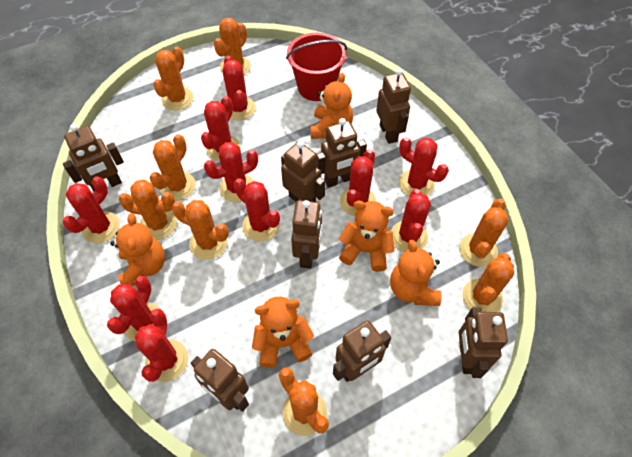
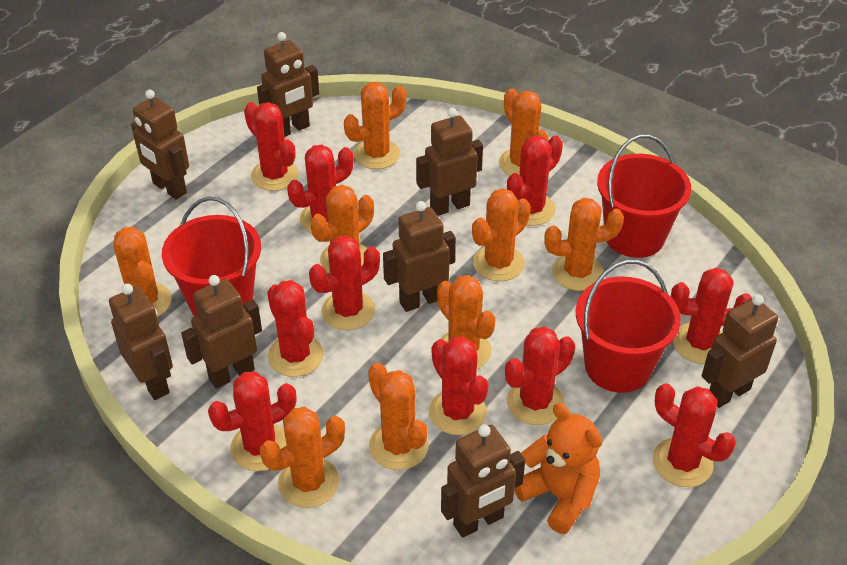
orange cactus: 8 -> 9
orange teddy bear: 5 -> 1
red bucket: 1 -> 3

